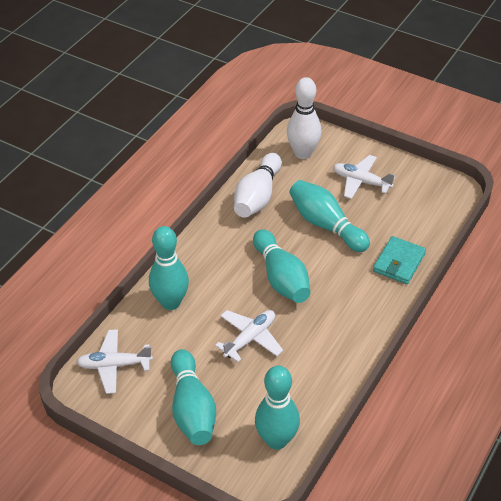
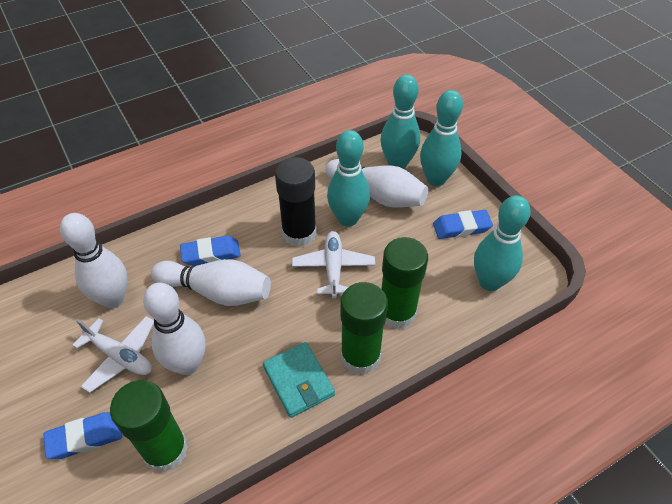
black glue stick: 0 -> 1
blue eraser: 0 -> 3
green glue stick: 0 -> 3
turquoise bowling pin: 5 -> 4
white bowling pin: 2 -> 4
white plane: 3 -> 2

